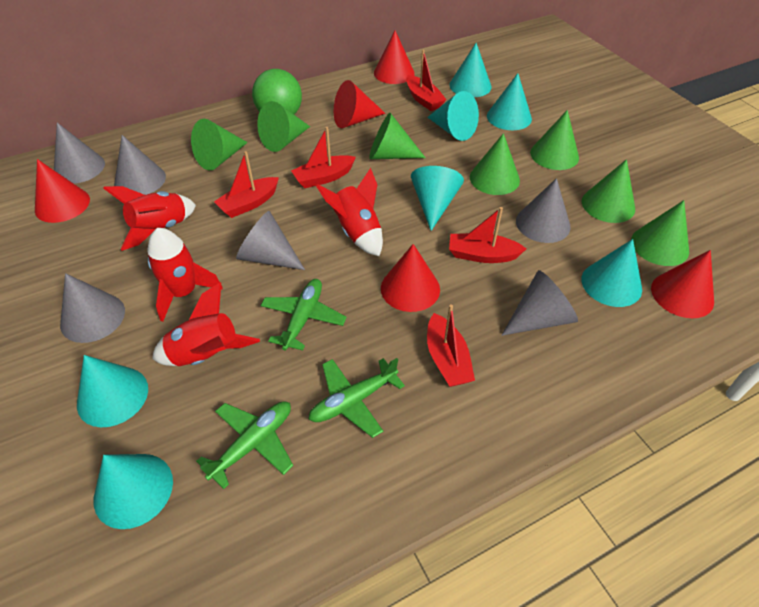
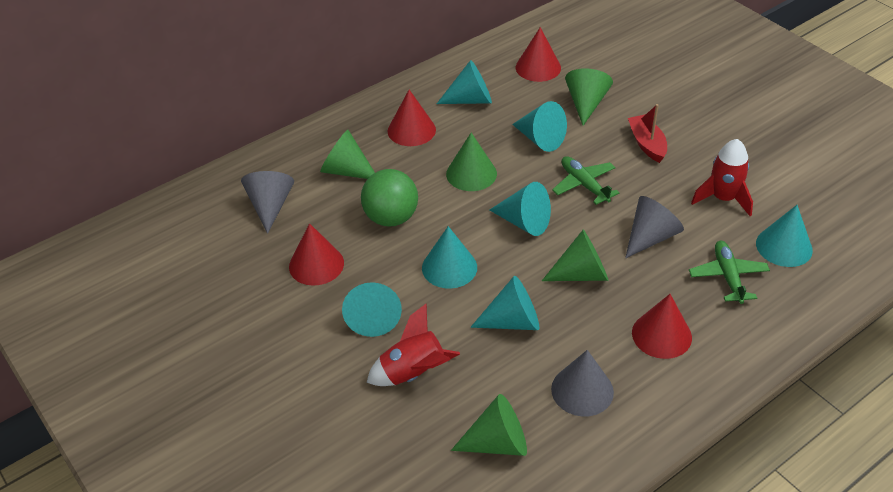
green cone: 7 -> 5
green plane: 3 -> 2
grey cone: 6 -> 3
red boat: 5 -> 1
red cone: 5 -> 4
red rocket: 4 -> 2

